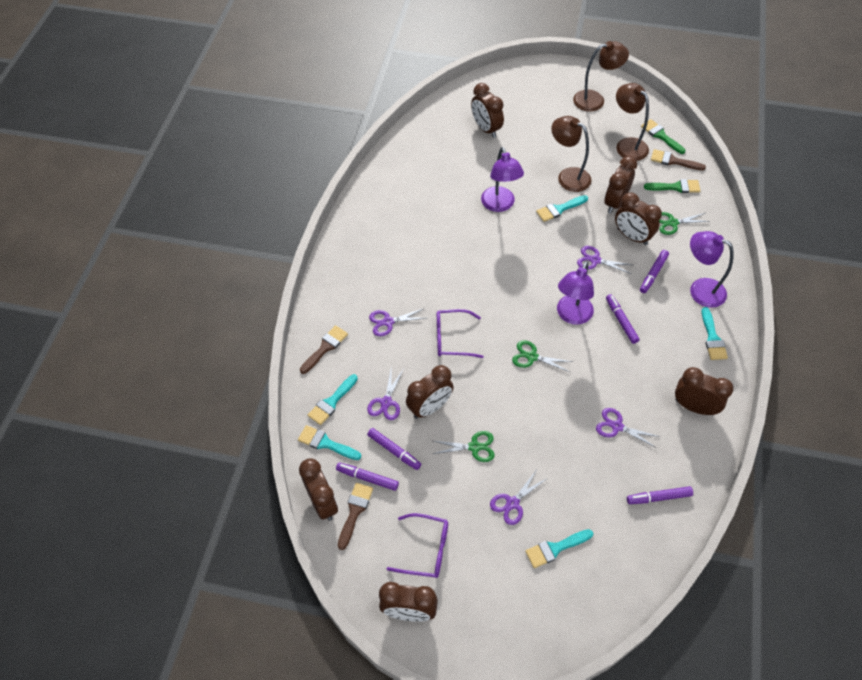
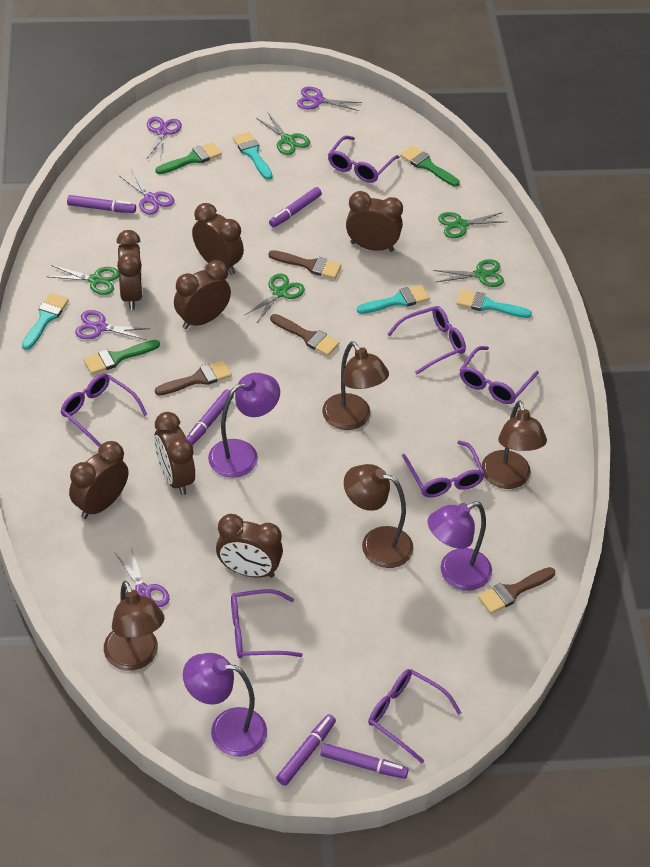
brown brush: 3 -> 4
brown lamp: 3 -> 4
green brush: 2 -> 3
green scissors: 3 -> 5
purple glasses: 2 -> 7
turquoise brush: 5 -> 4

